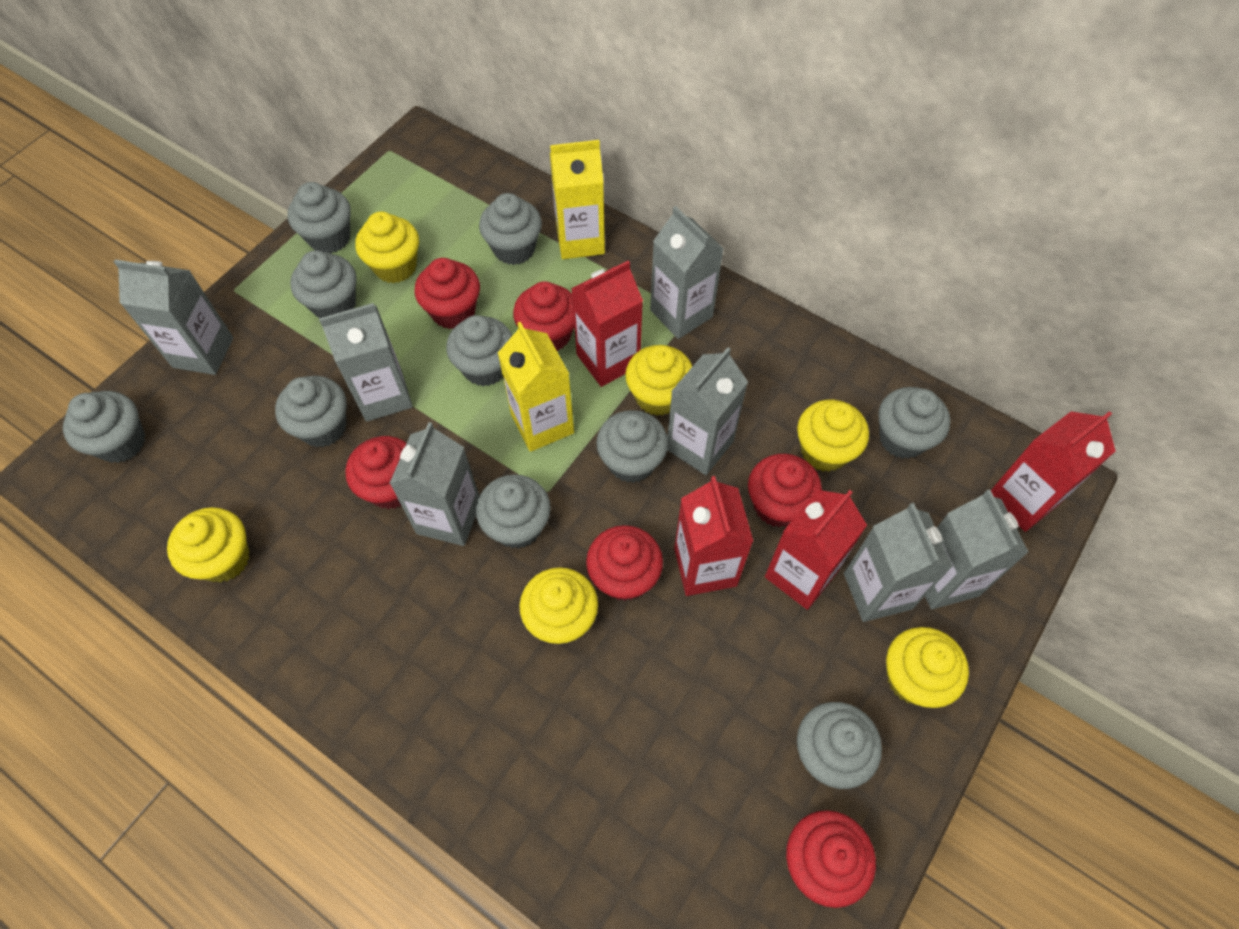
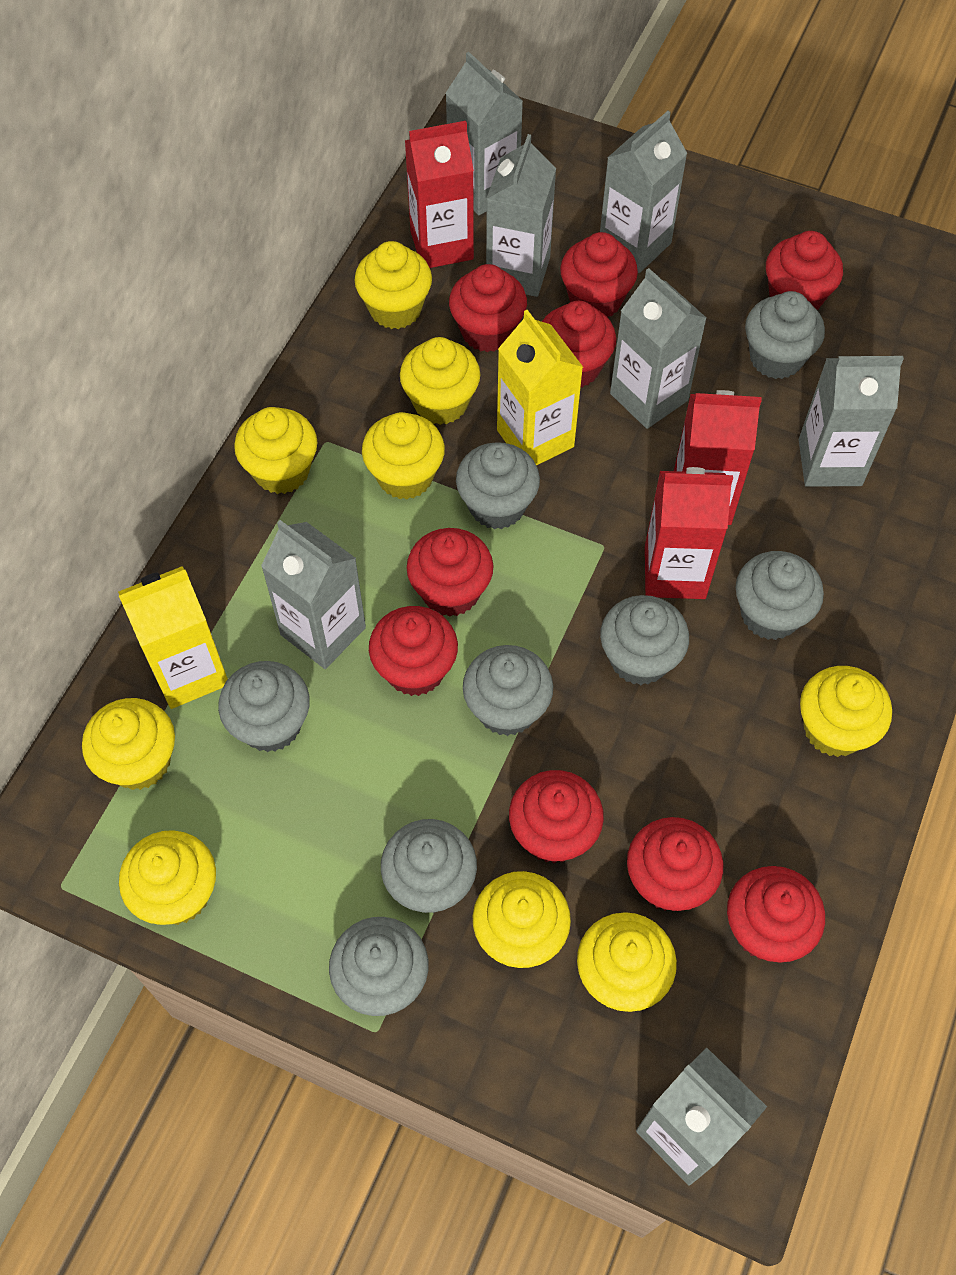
grey cupcake: 10 -> 8
red carton: 4 -> 3
red cupcake: 6 -> 9
yellow cupcake: 6 -> 9

